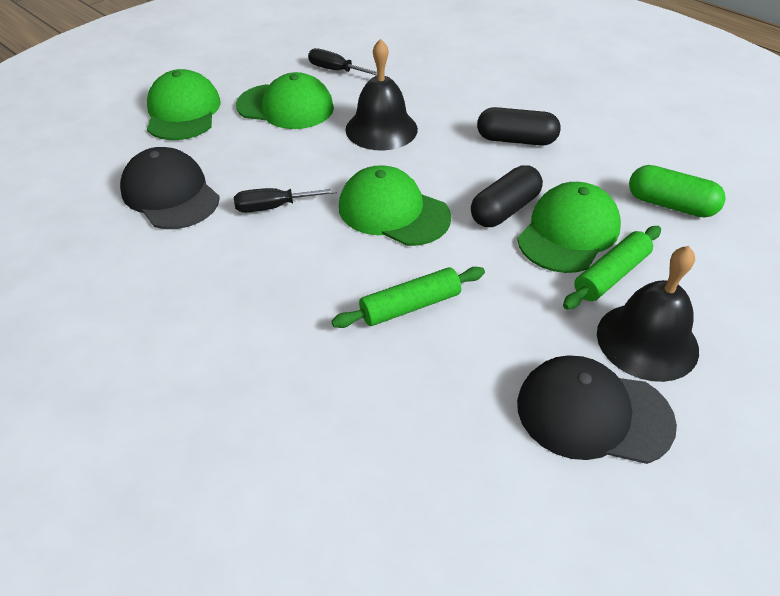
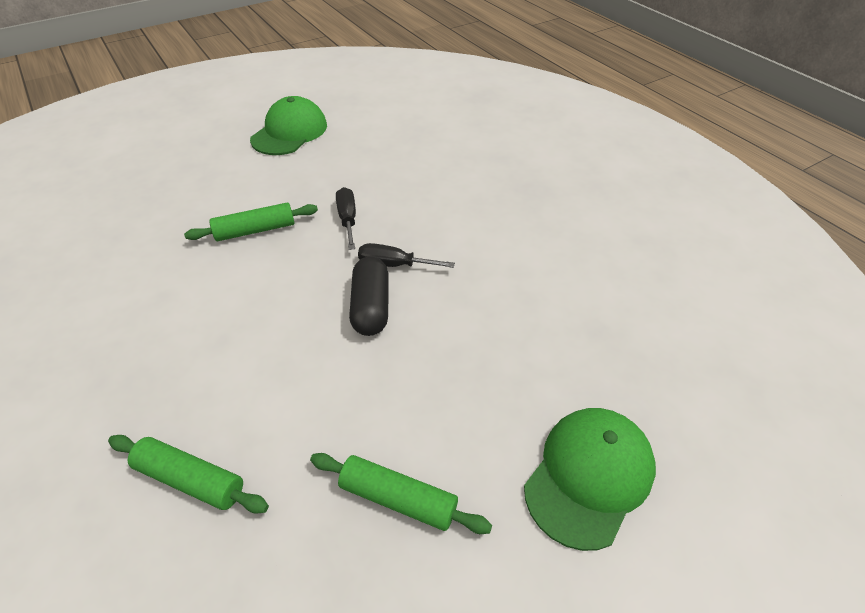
black bell: 2 -> 0
black cap: 2 -> 0
black capsule: 2 -> 1
green cap: 4 -> 2
green capsule: 1 -> 0
green rolling pin: 2 -> 3

